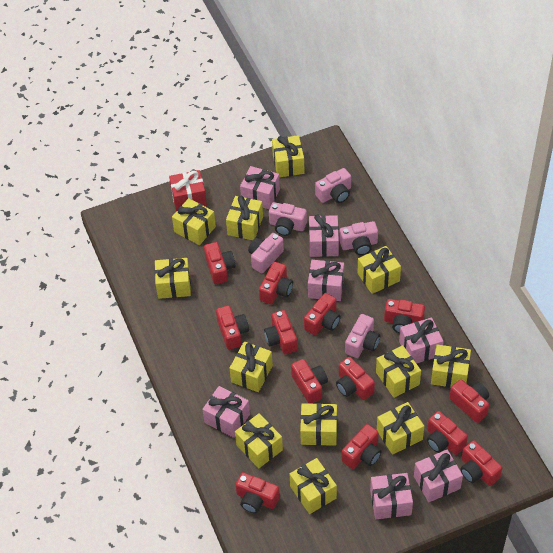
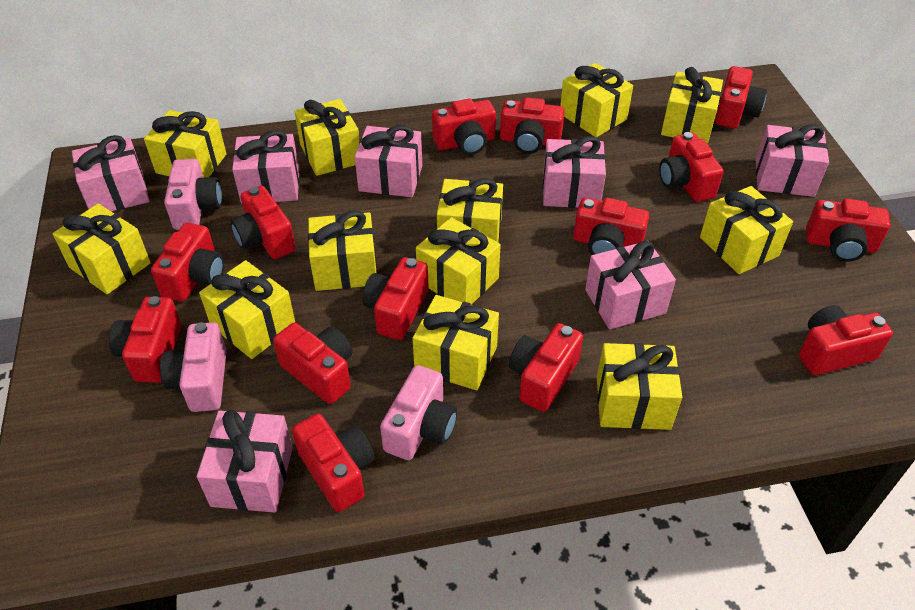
pink camera: 5 -> 3
red camera: 13 -> 14
red gift: 1 -> 0

